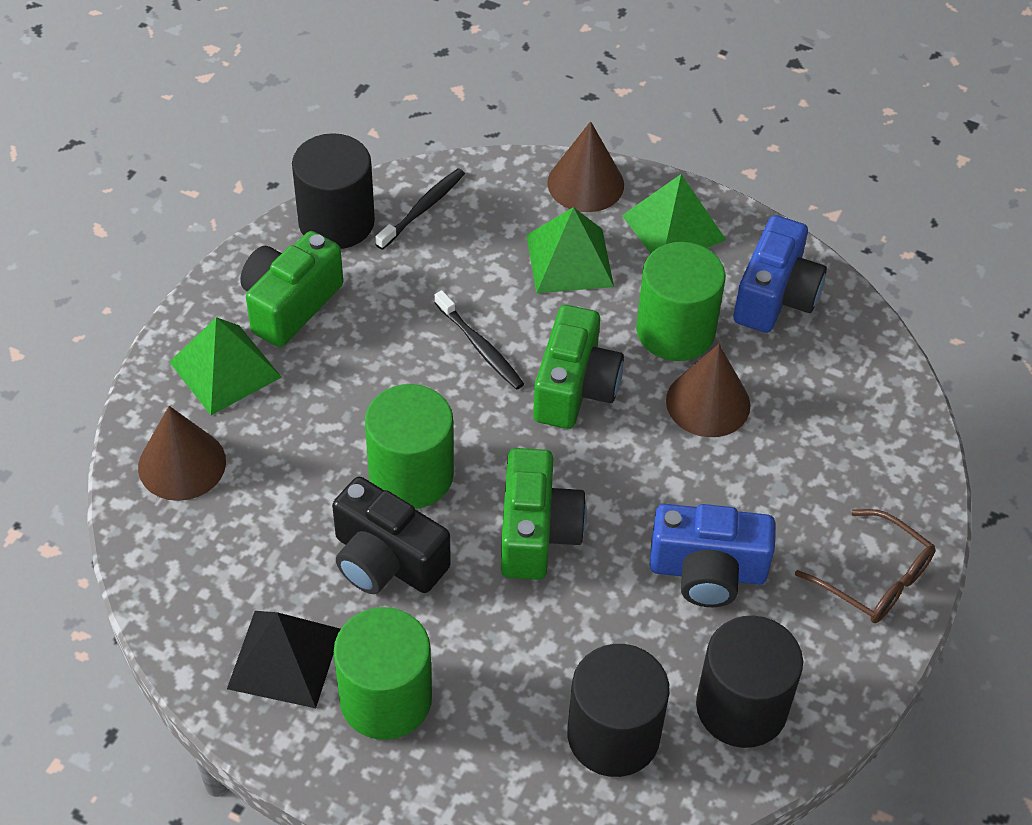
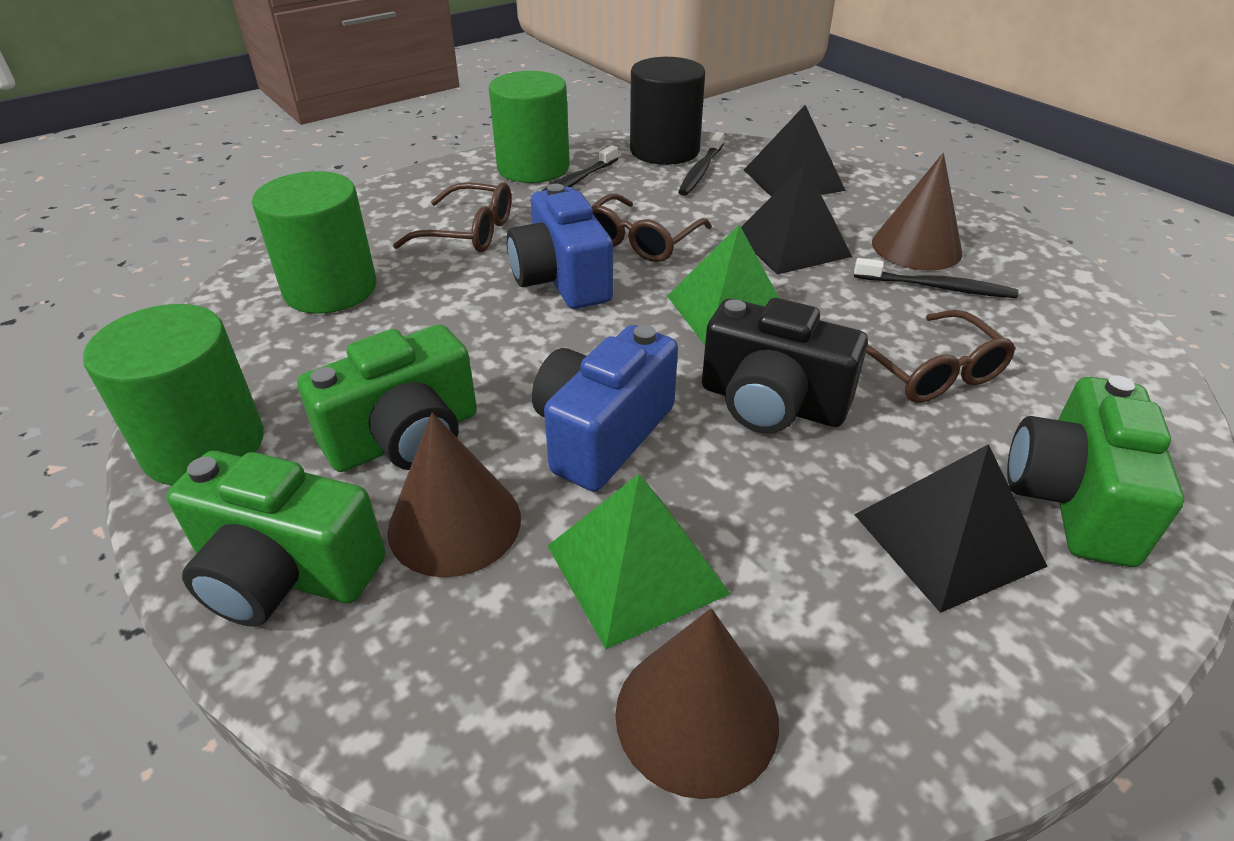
black cylinder: 3 -> 1
black pyramid: 1 -> 3
black toothbrush: 2 -> 3
brown glasses: 1 -> 3
green pyramid: 3 -> 2

